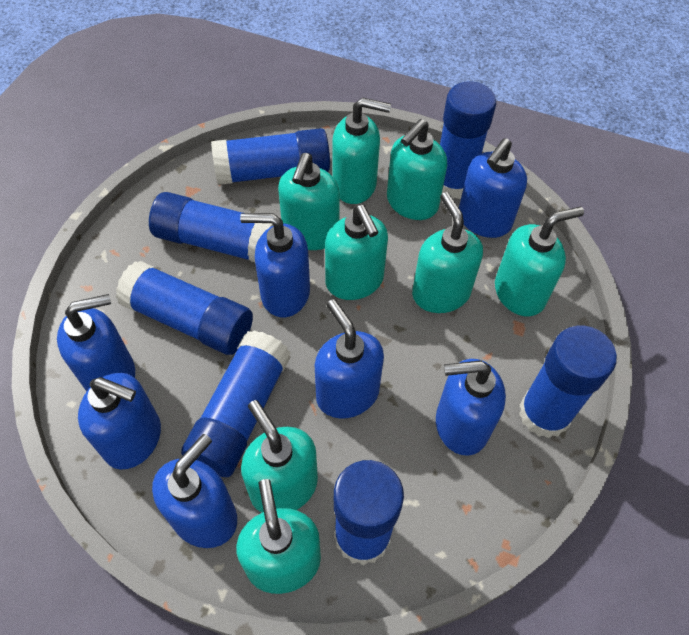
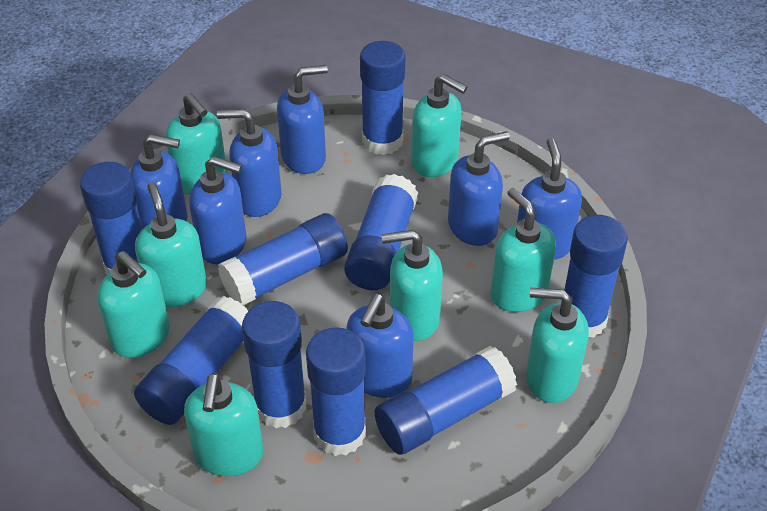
blue glue stick: 7 -> 9

